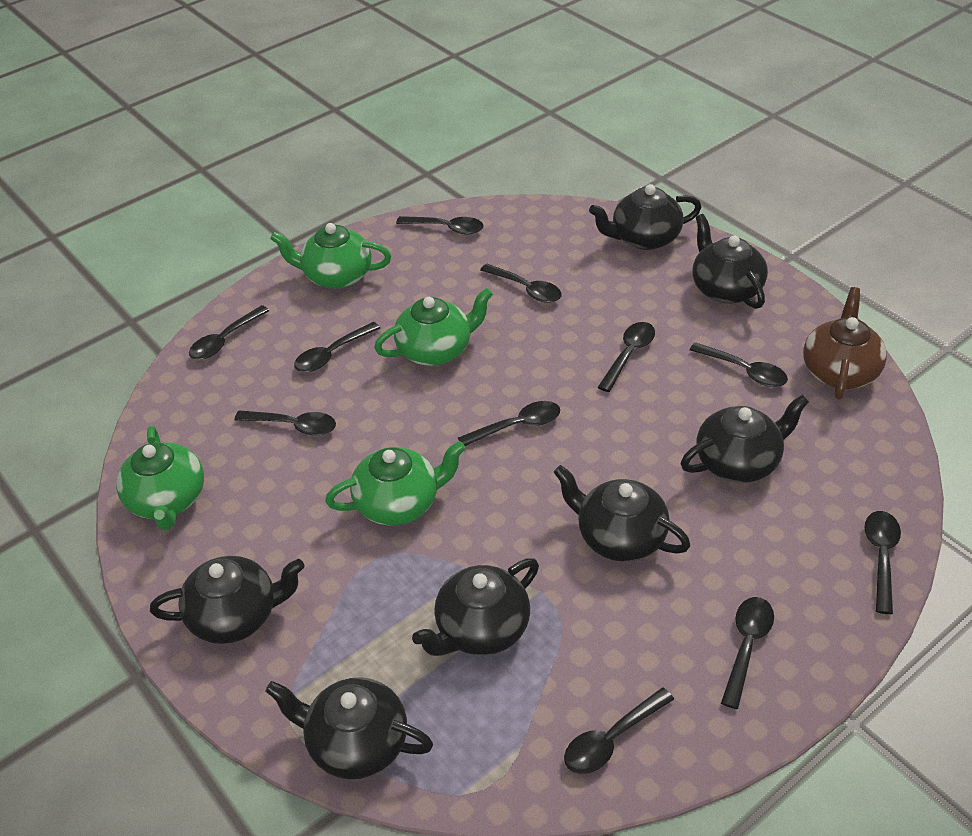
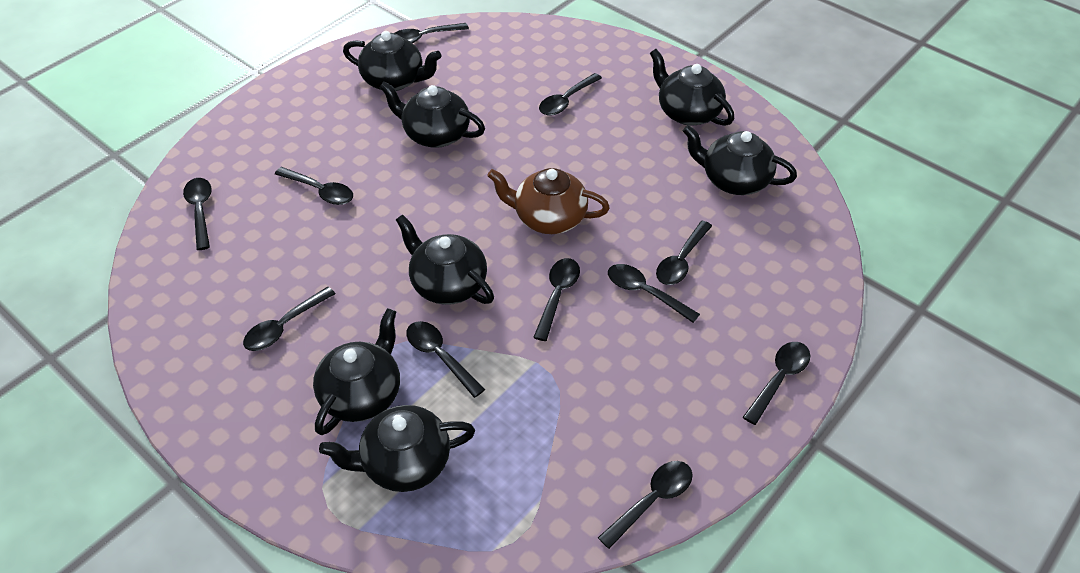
green teapot: 4 -> 0

